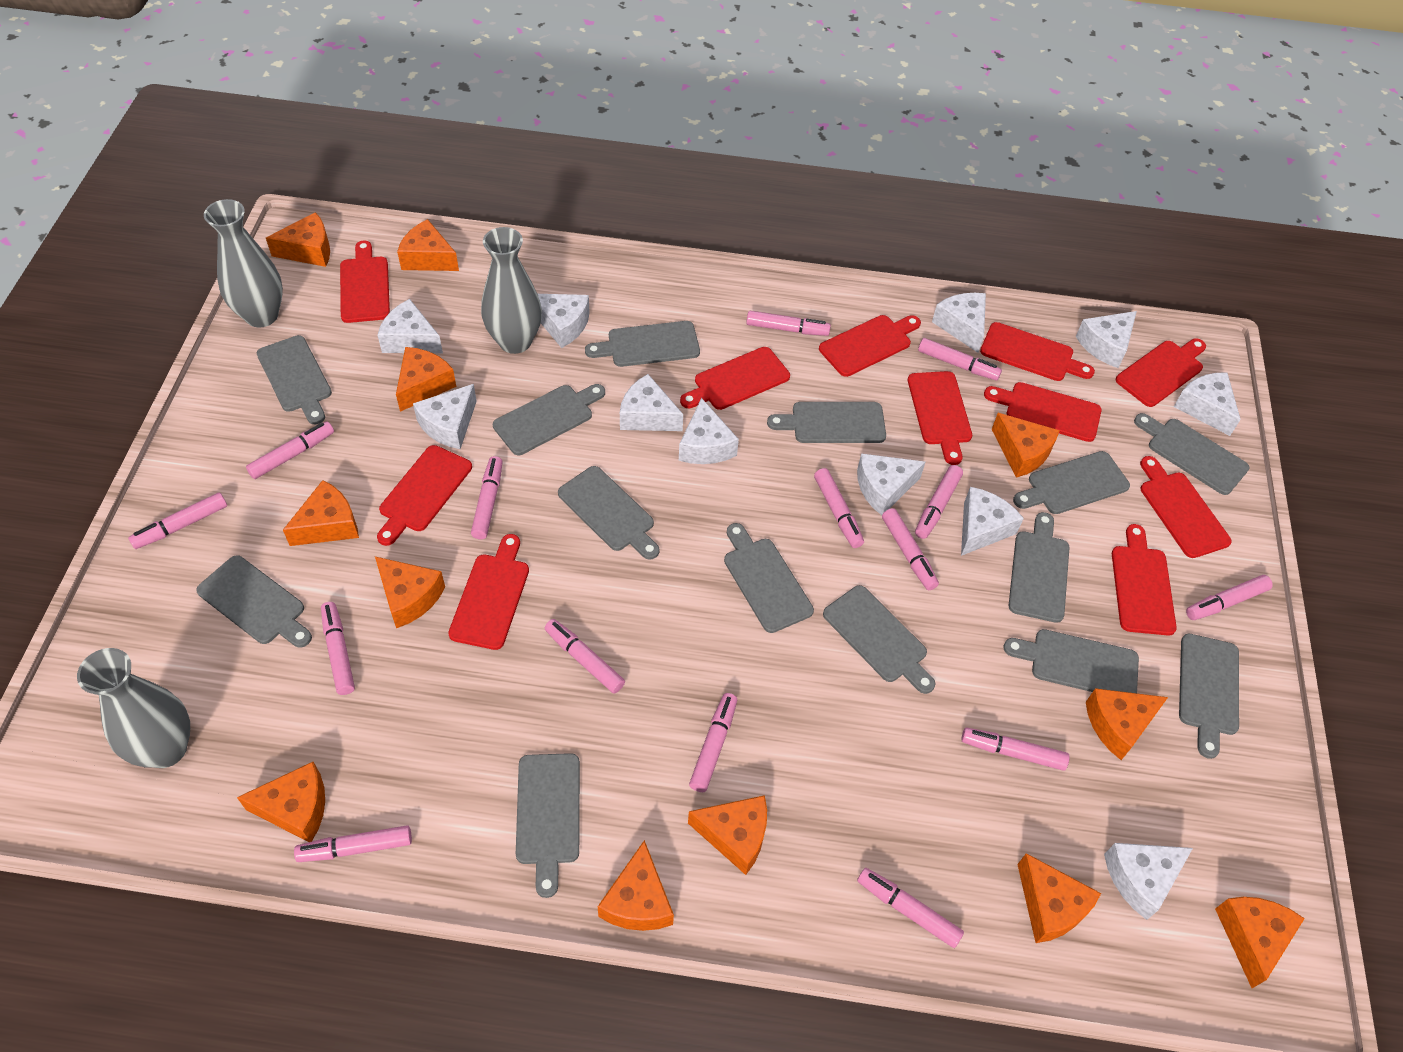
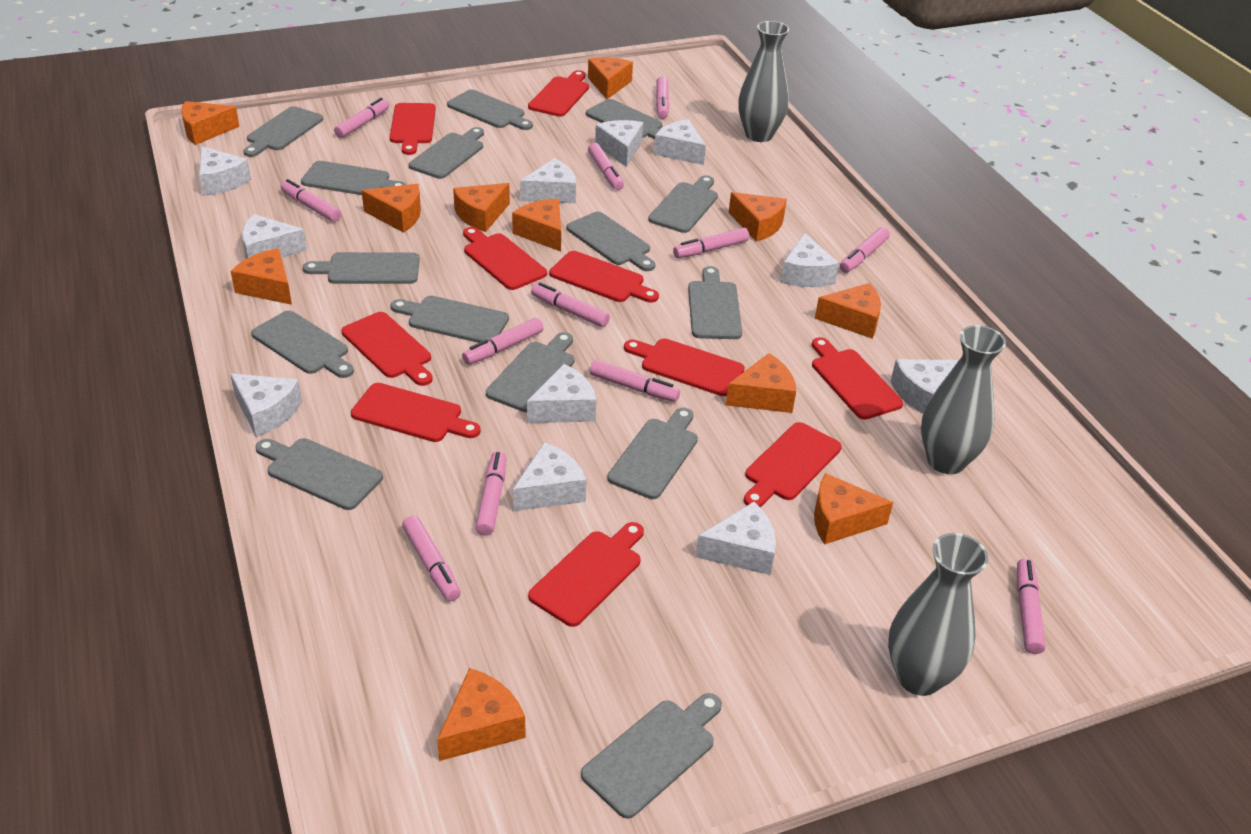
grey cutting board: 14 -> 15
orange cheese: 12 -> 11
pink marker: 15 -> 12
red cutting board: 11 -> 10

